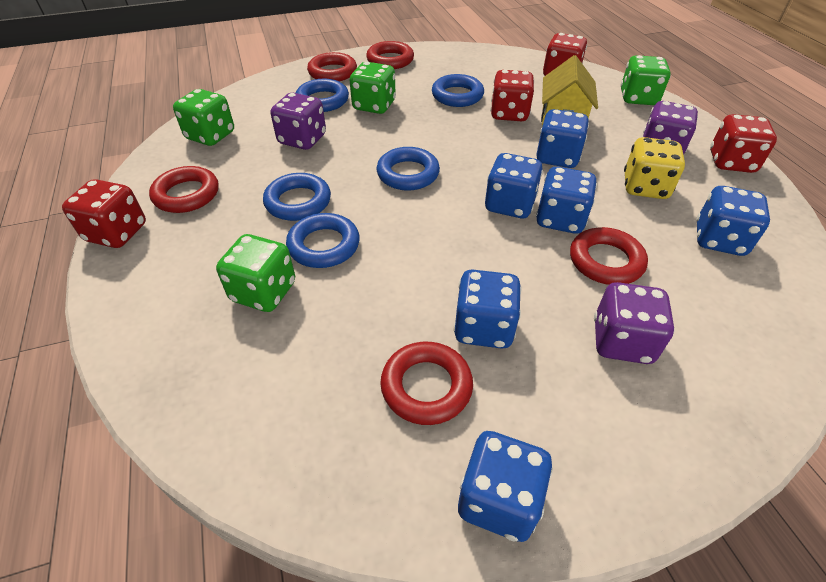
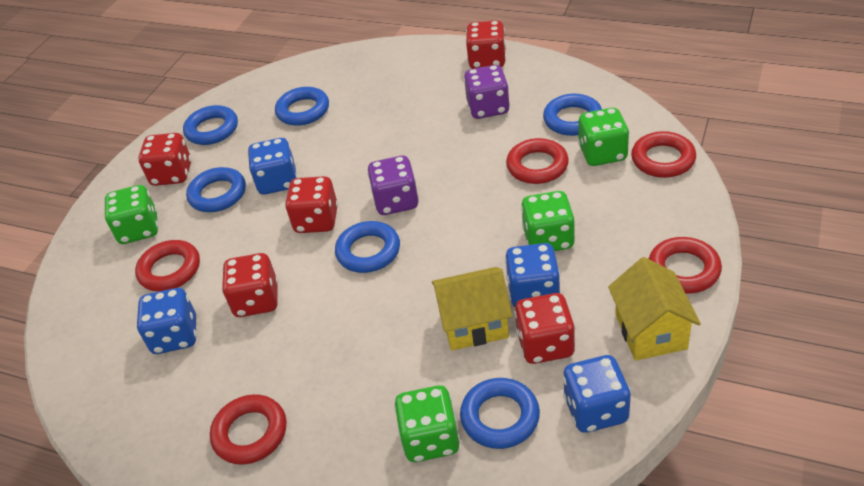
blue dice: 6 -> 4
blue ring: 5 -> 6
purple dice: 3 -> 2
red dice: 4 -> 5
yellow dice: 1 -> 0
yellow house: 1 -> 2

